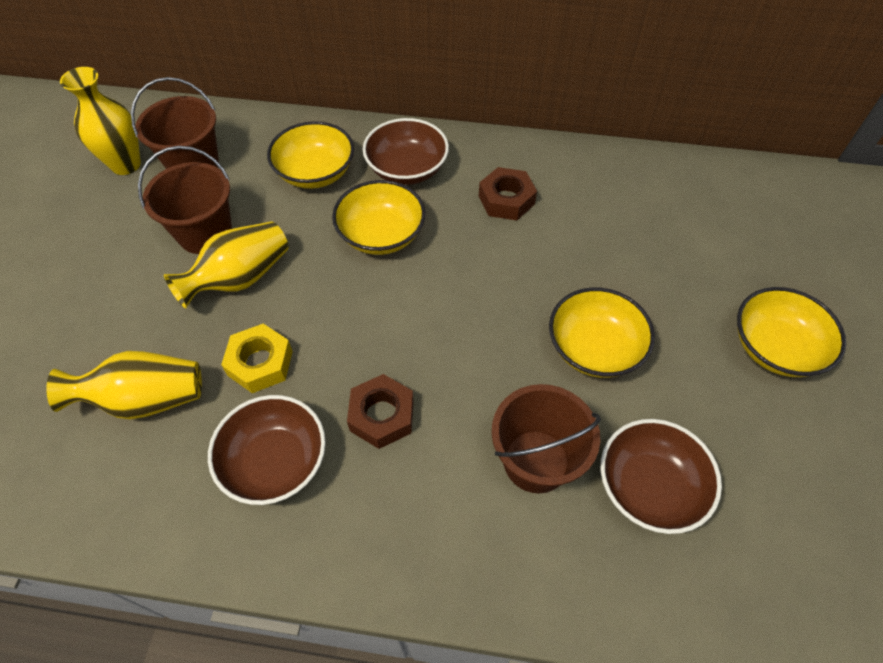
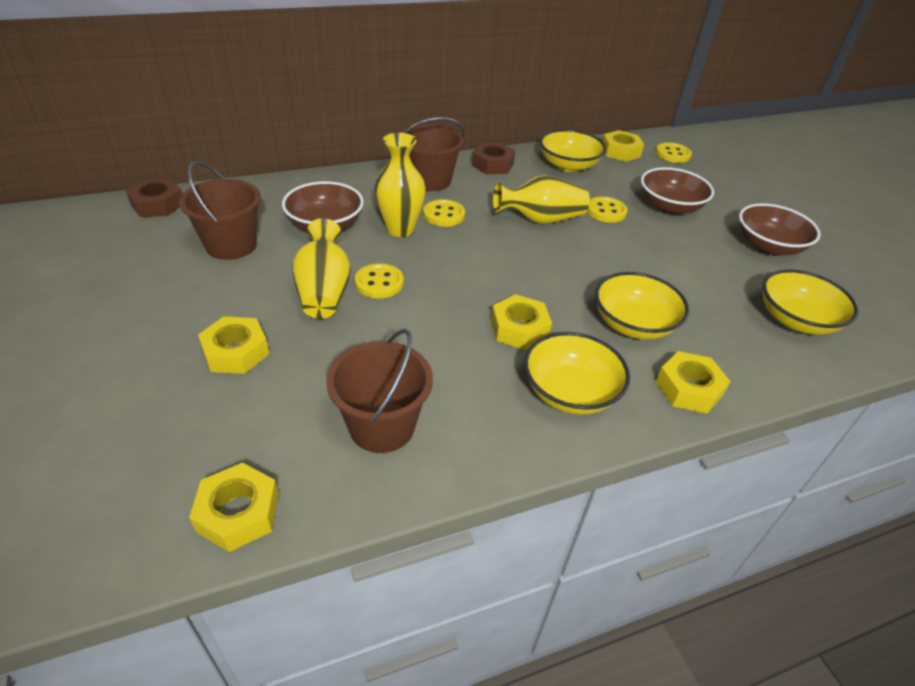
yellow button: 0 -> 4
yellow nut: 1 -> 5

